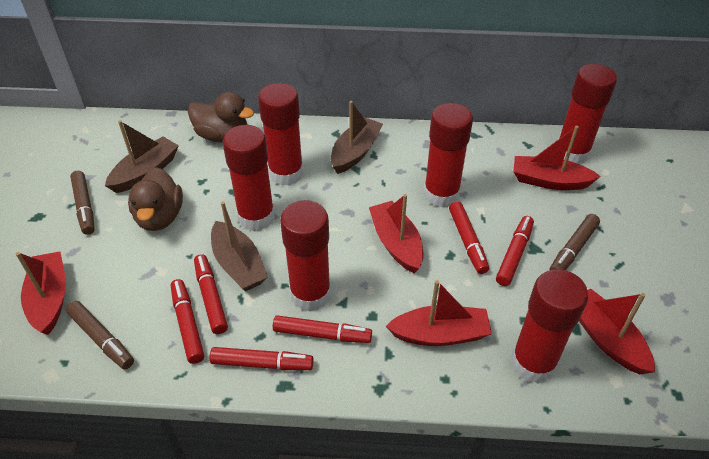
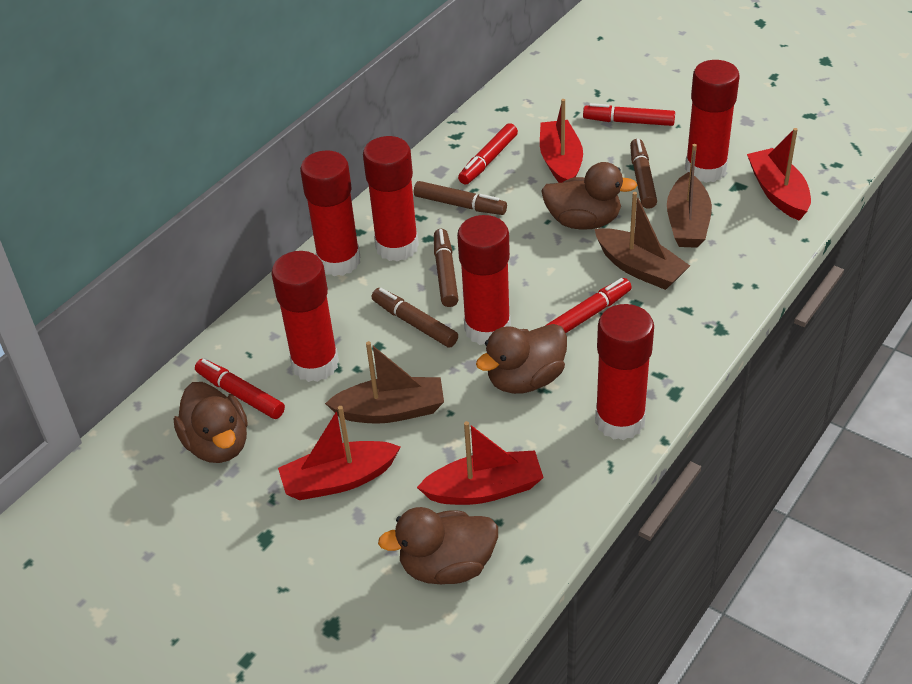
brown duck: 2 -> 4
brown marker: 3 -> 4
red boat: 5 -> 4
red marker: 6 -> 4

